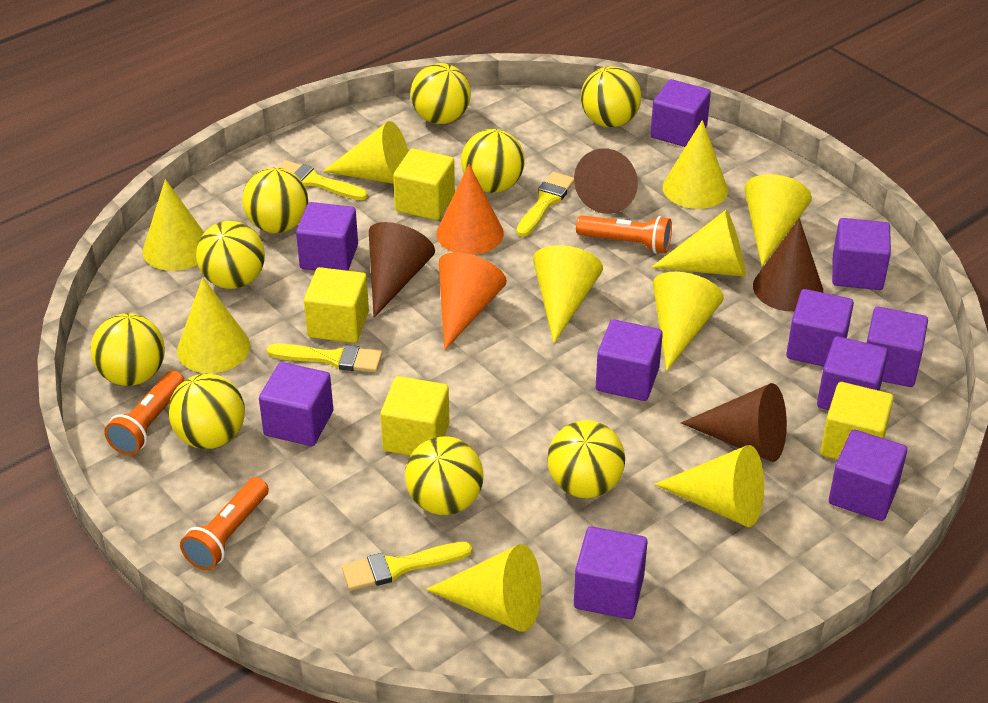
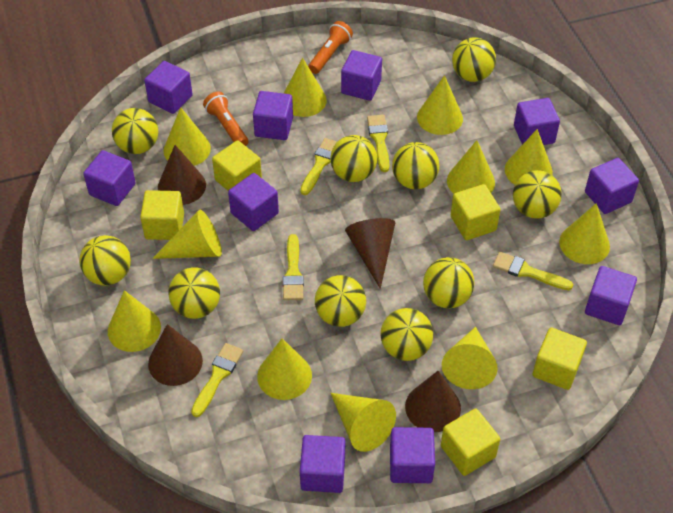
orange cone: 2 -> 0
orange flashlight: 3 -> 2
yellow ball: 9 -> 10
yellow brush: 4 -> 5
yellow cone: 10 -> 11
yellow cube: 4 -> 5

